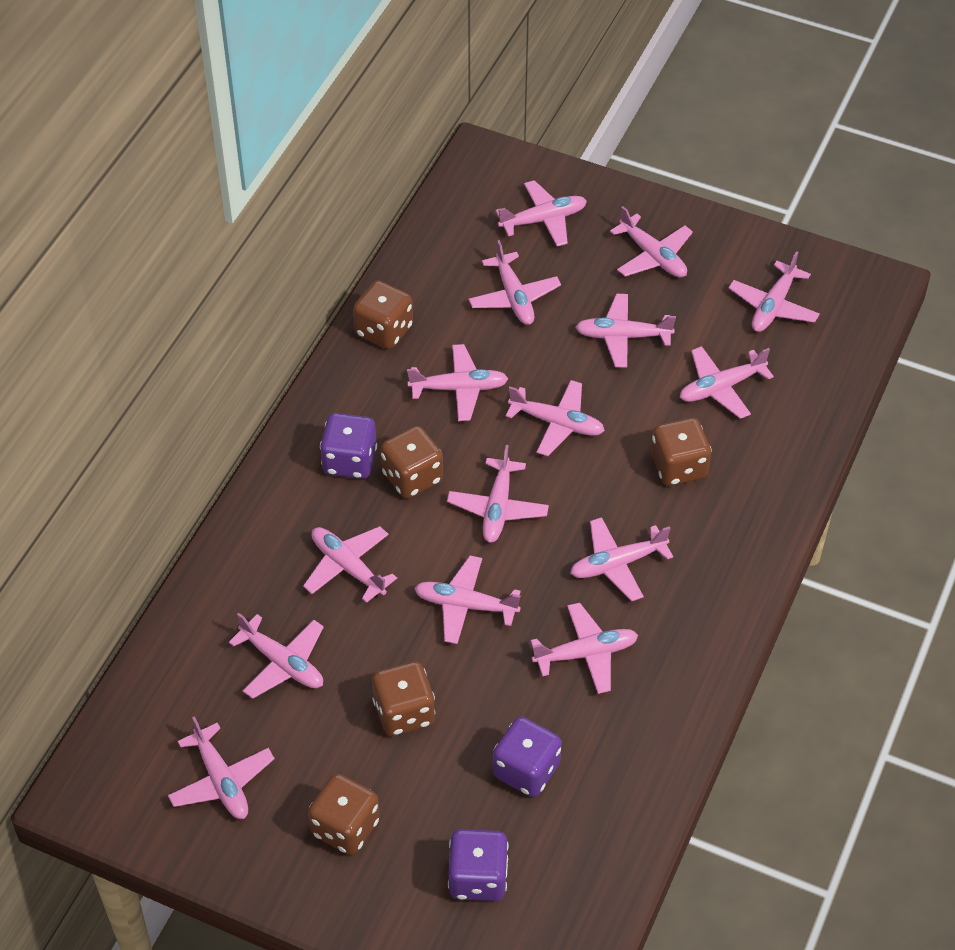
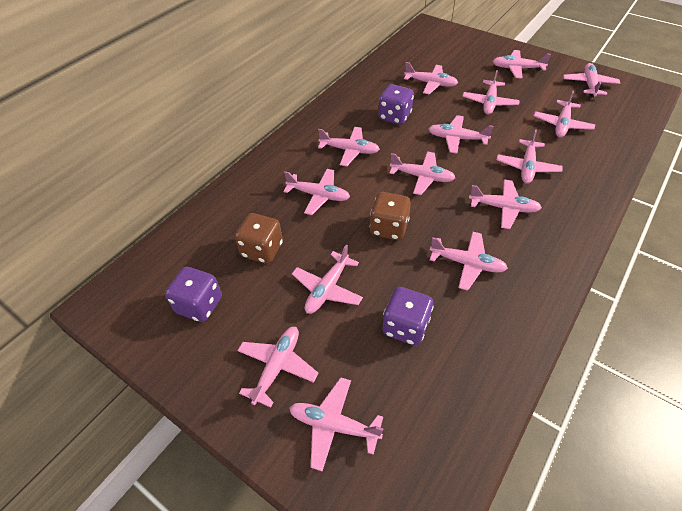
brown dice: 5 -> 2

